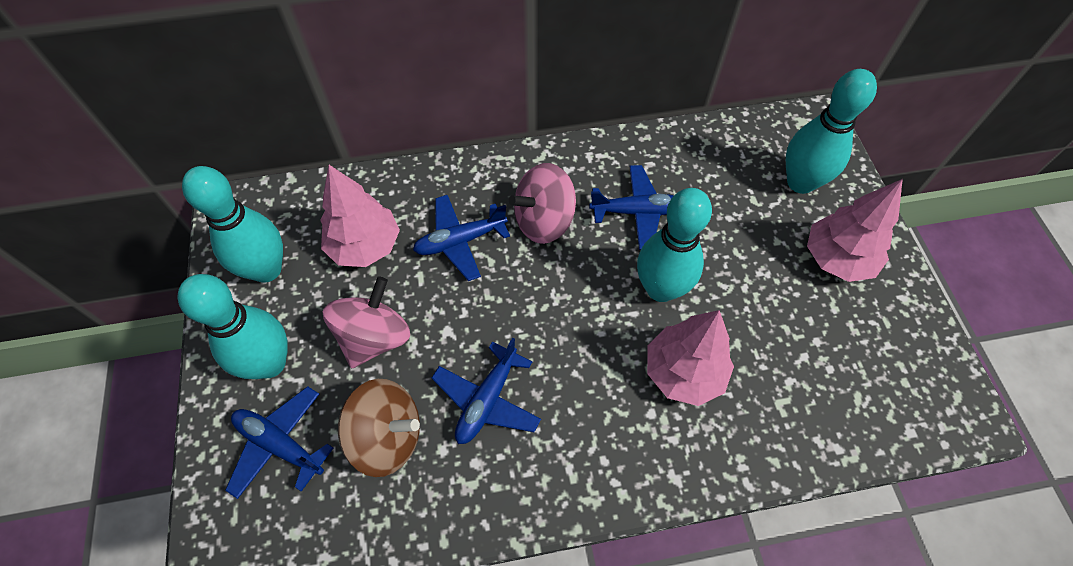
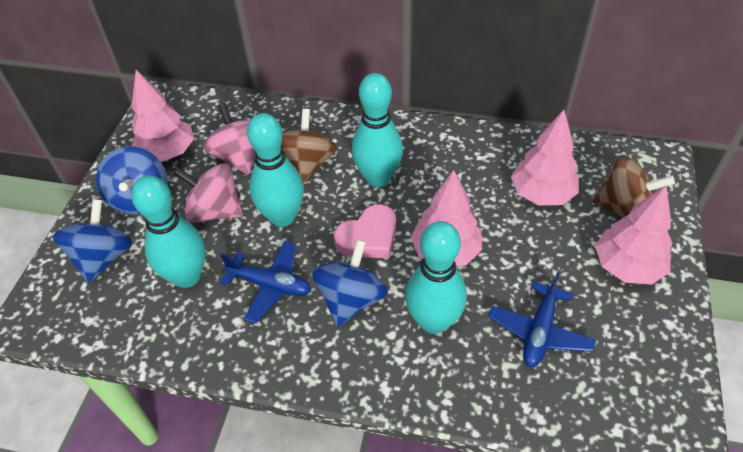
blue plane: 4 -> 2
blue spinning top: 0 -> 3
brown spinning top: 1 -> 2
pink heart: 0 -> 1
pink tree: 3 -> 4

